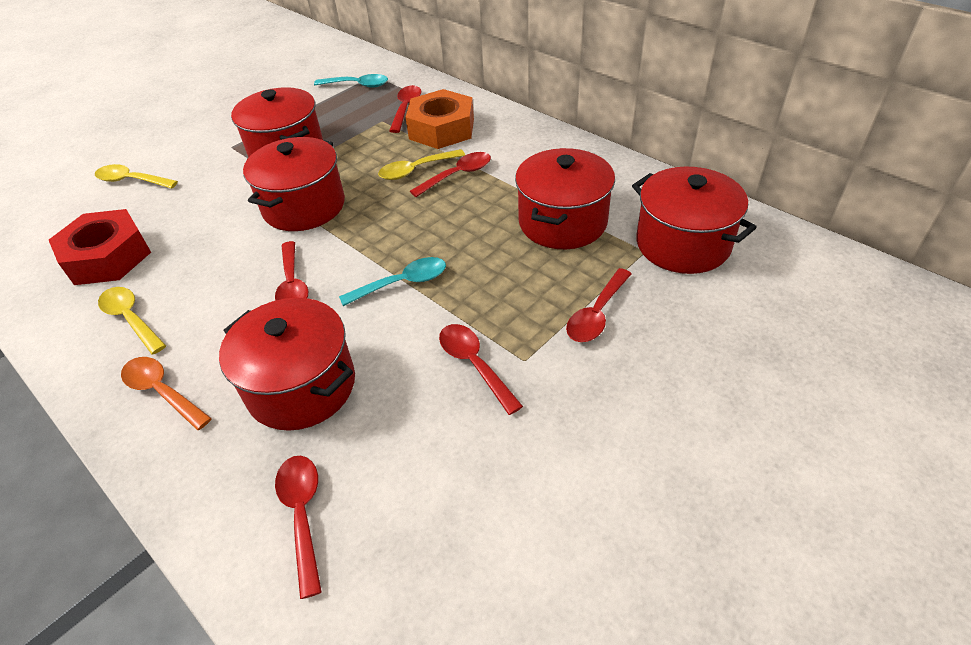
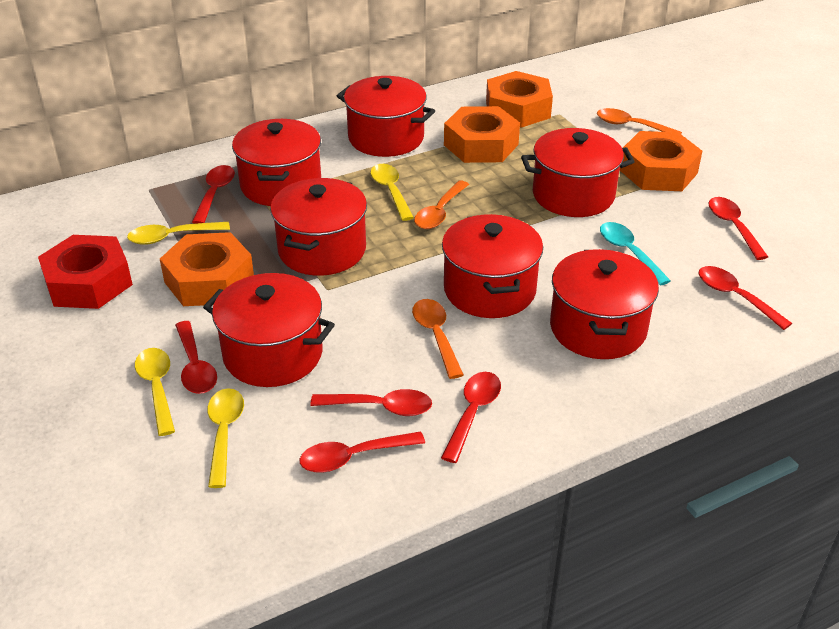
orange nut: 1 -> 4
orange spoon: 1 -> 3
red pot: 5 -> 7
red spoon: 6 -> 7
turquoise spoon: 2 -> 1
yellow spoon: 3 -> 4

